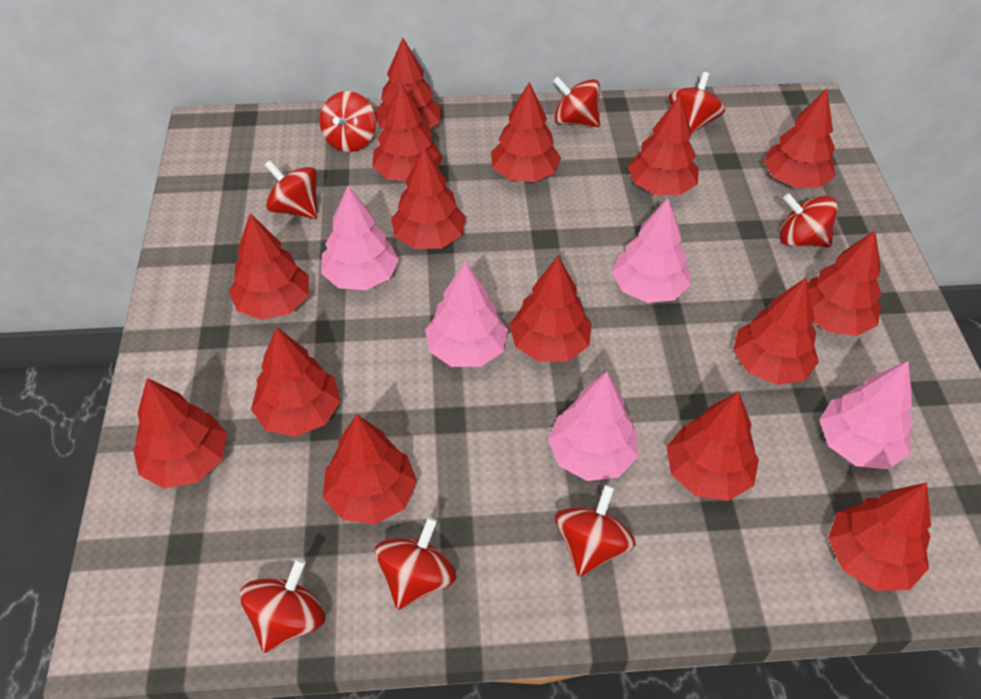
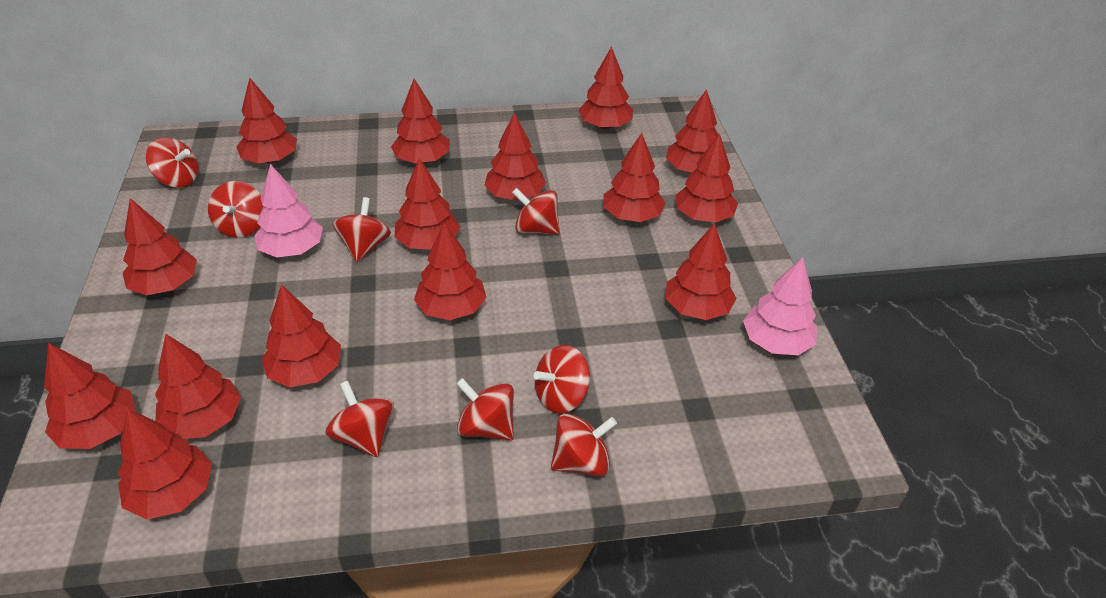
pink tree: 5 -> 2

